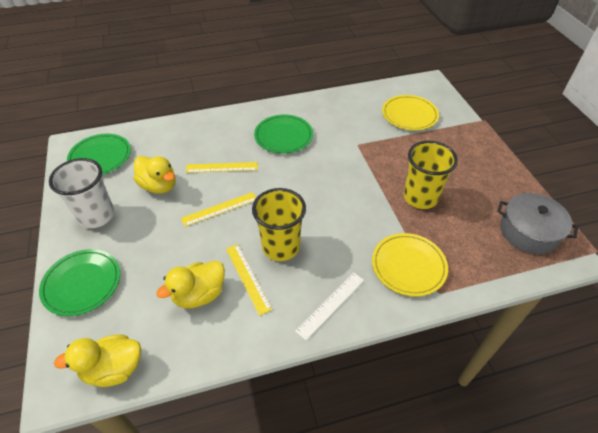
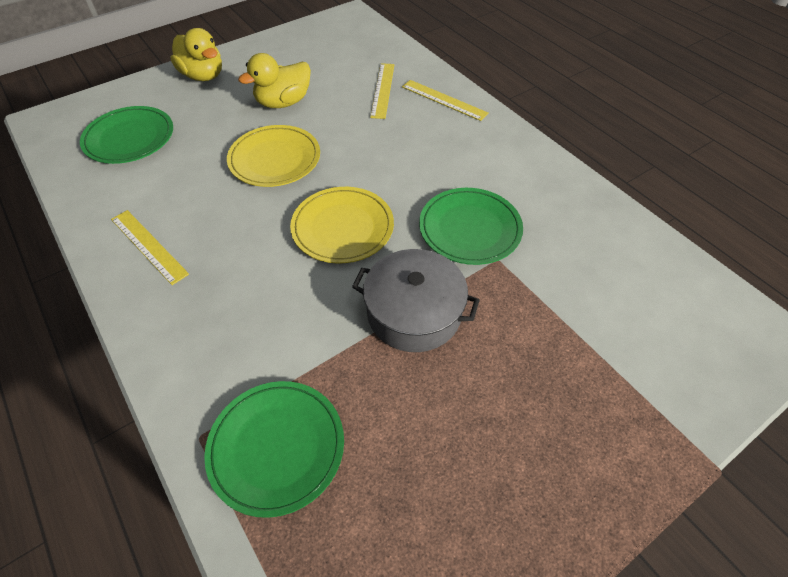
white cup: 1 -> 0
white ruler: 1 -> 0
yellow cup: 2 -> 0
yellow duck: 3 -> 2

